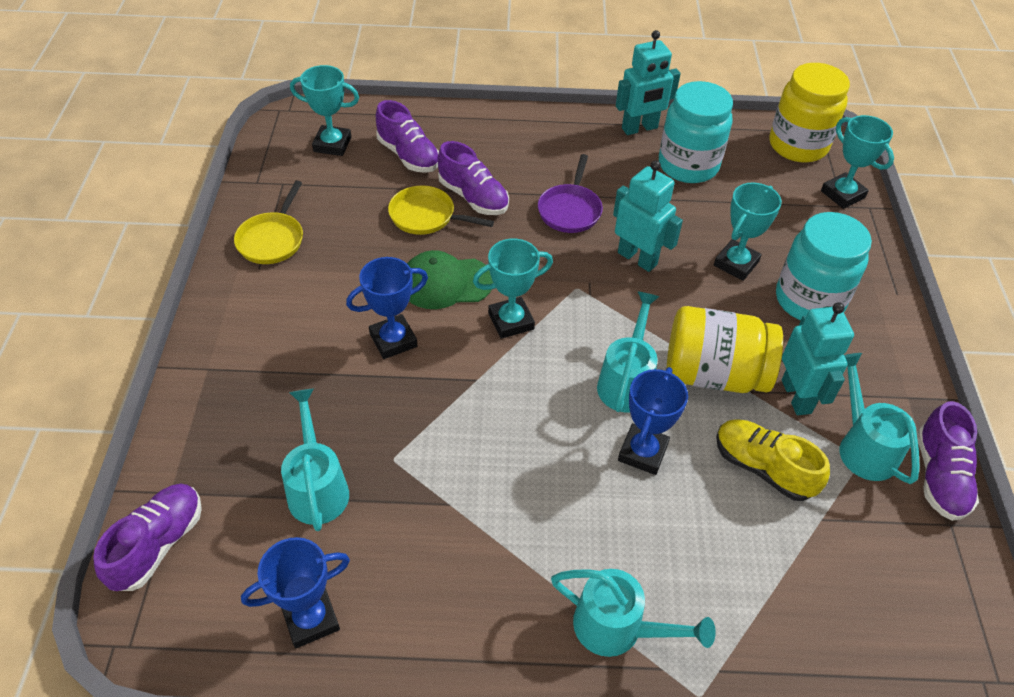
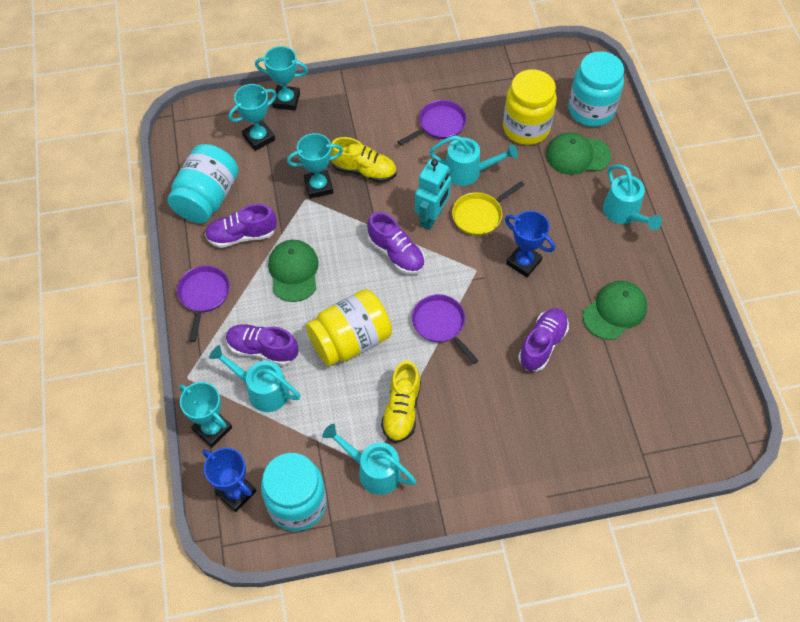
blue trophy: 3 -> 2
green cap: 1 -> 3
purple pan: 1 -> 3
turquoise jar: 2 -> 3
turquoise robot: 3 -> 1
yellow pan: 2 -> 1
yellow shoe: 1 -> 2

